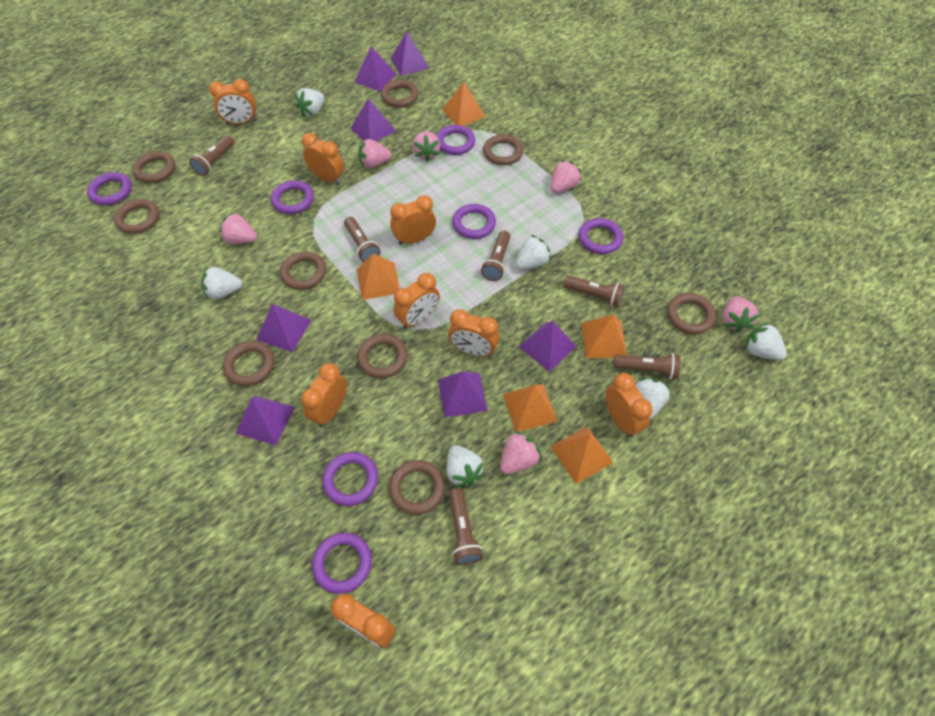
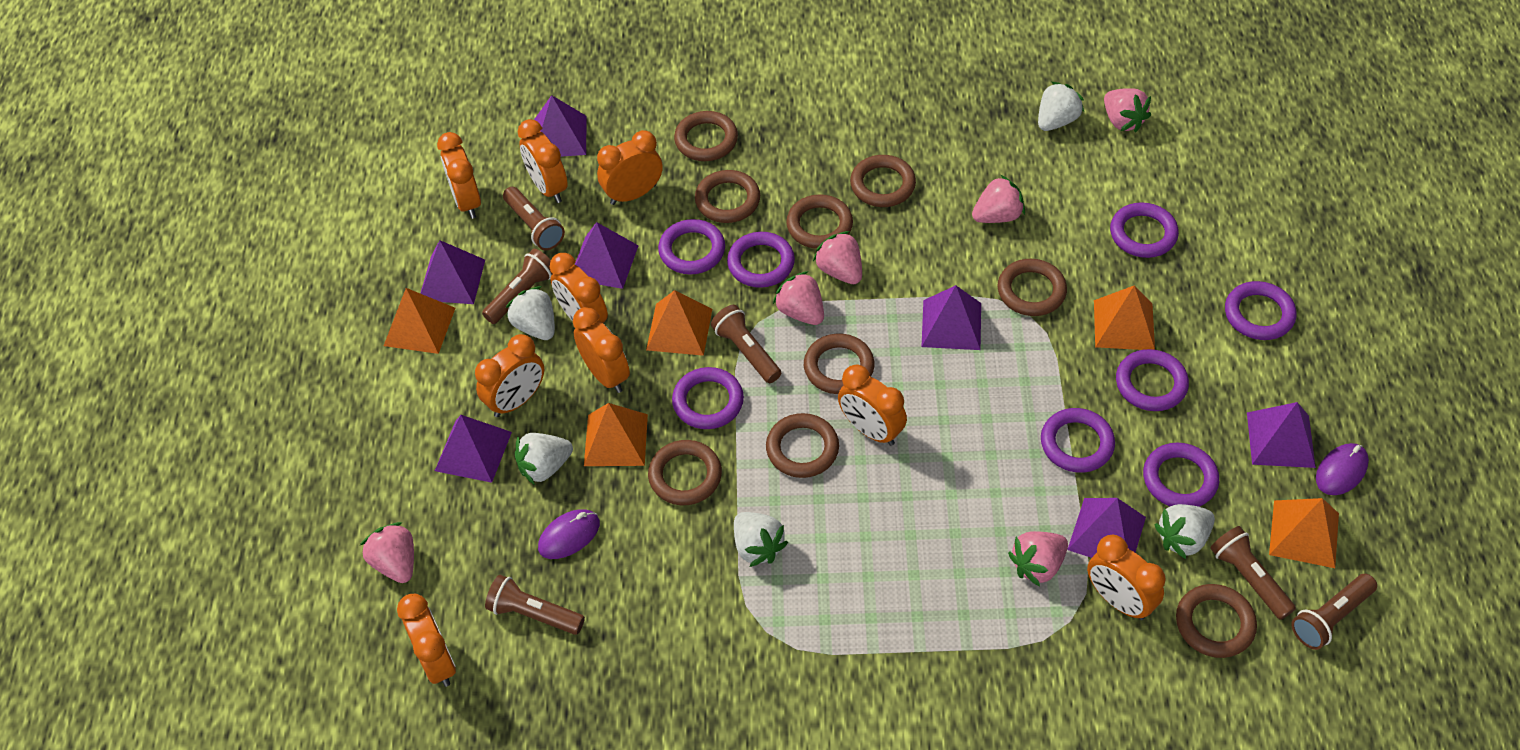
orange clock: 8 -> 9
purple mouse: 0 -> 2
purple ring: 7 -> 8
white strawberry: 6 -> 5

